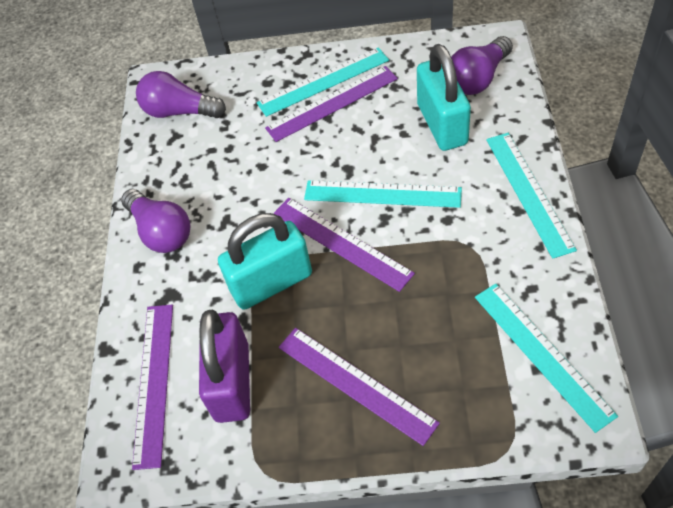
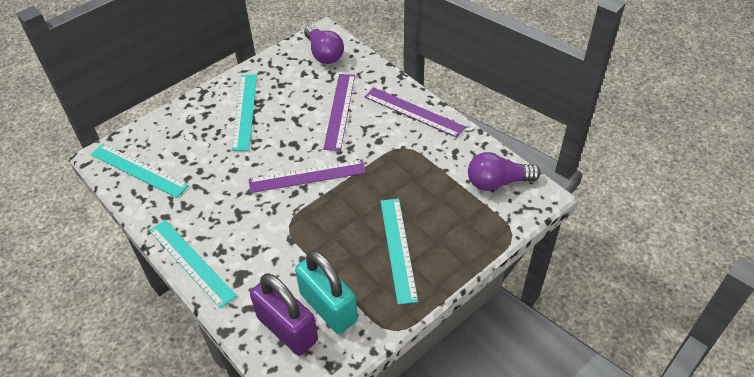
purple light bulb: 3 -> 2
purple ruler: 4 -> 3
turquoise padlock: 2 -> 1

